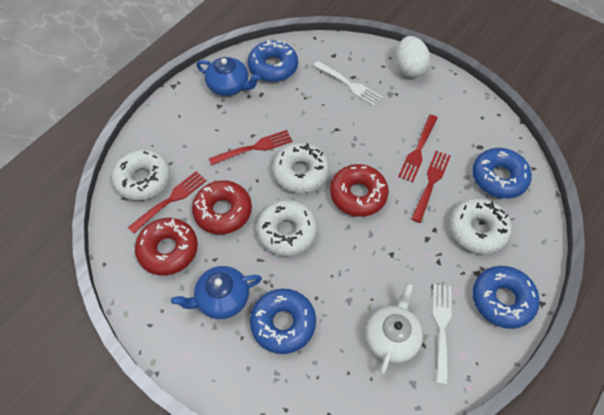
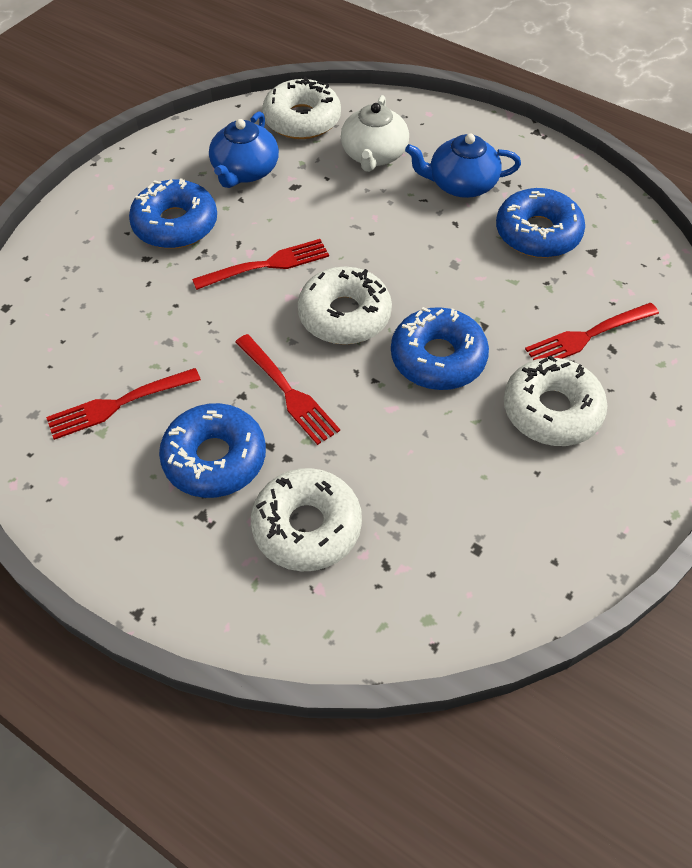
red donut: 3 -> 0
white egg: 1 -> 0
white fork: 2 -> 0

